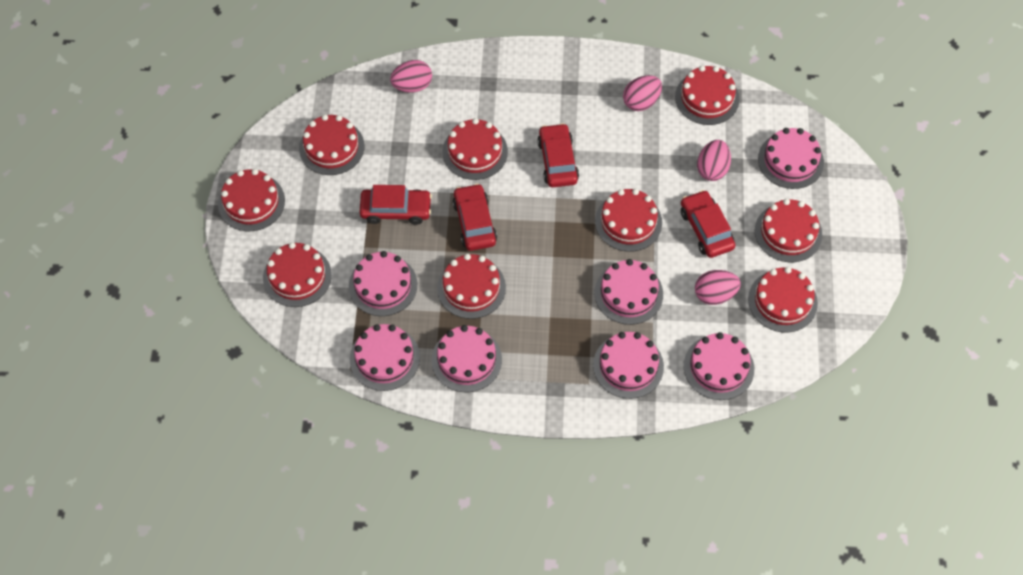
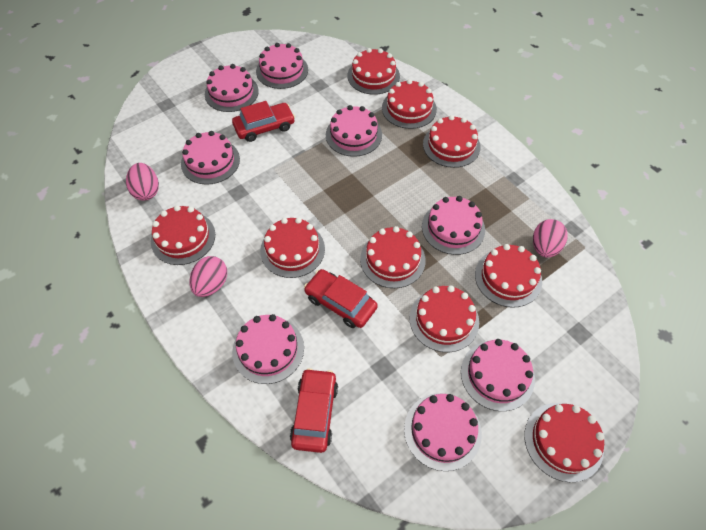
pink cake: 7 -> 8
pink egg: 4 -> 3
red car: 4 -> 3

